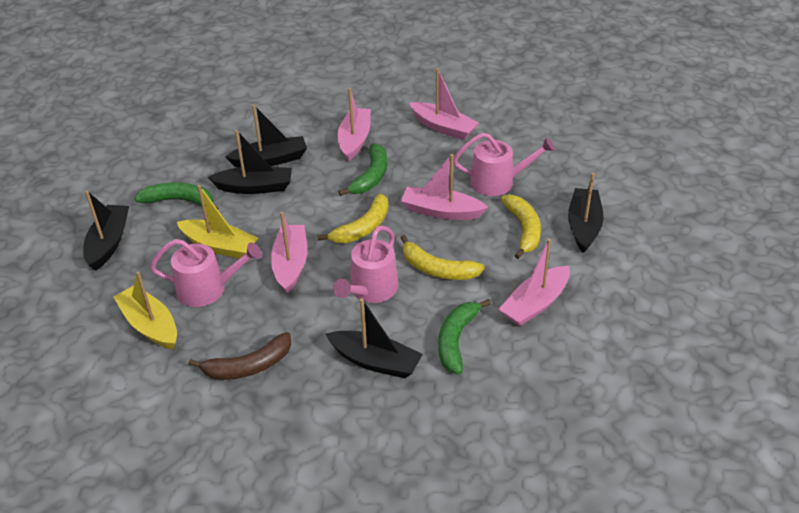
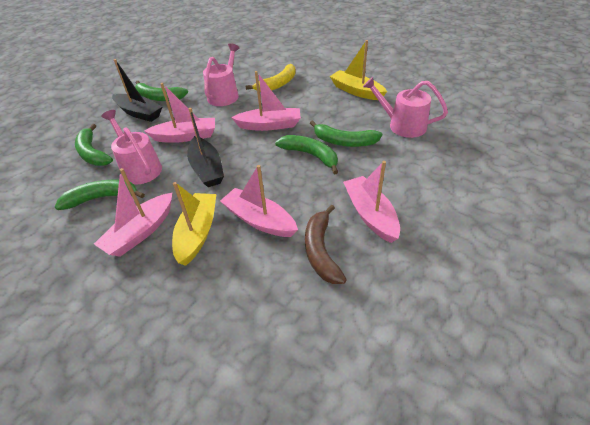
black boat: 5 -> 2
green banana: 3 -> 5
yellow banana: 3 -> 1

